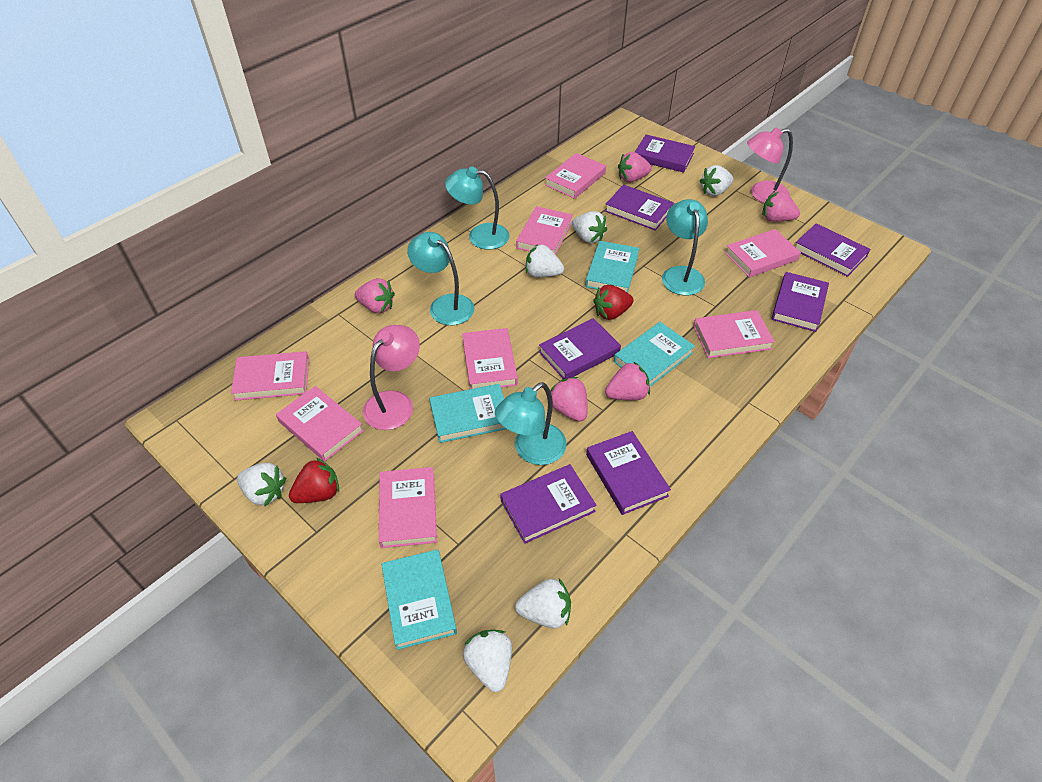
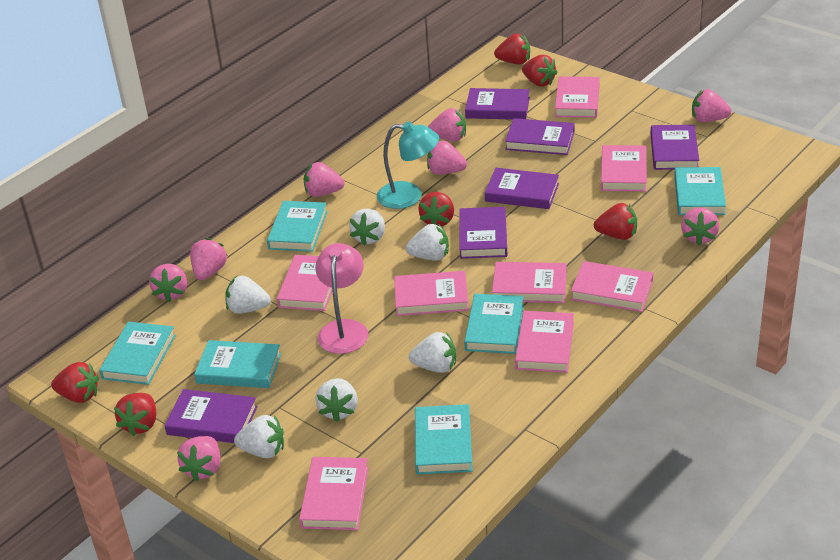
pink lamp: 2 -> 1
pink strawberry: 5 -> 8
purple book: 7 -> 6
red strawberry: 2 -> 6
turquoise book: 4 -> 6
turquoise lamp: 4 -> 1

